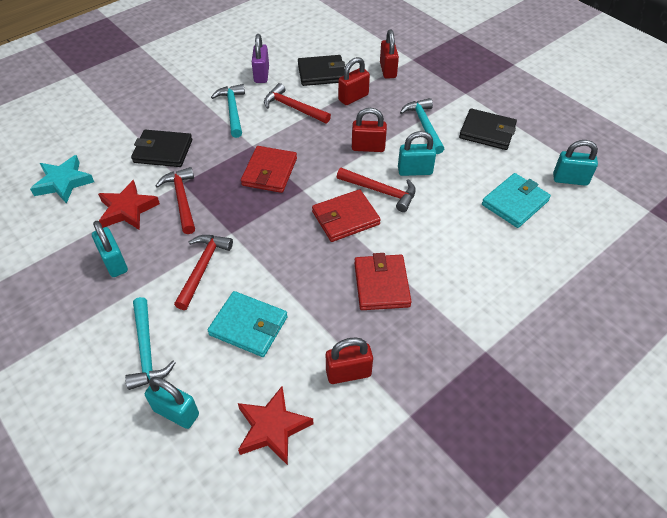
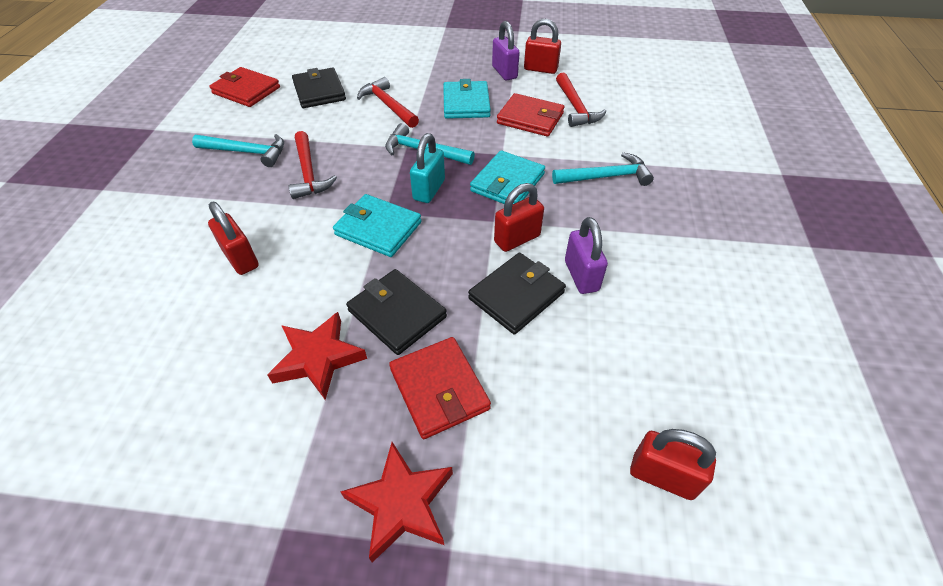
purple padlock: 1 -> 2
red hammer: 4 -> 3
turquoise padlock: 4 -> 1
turquoise star: 1 -> 0
turquoise wallet: 2 -> 3

